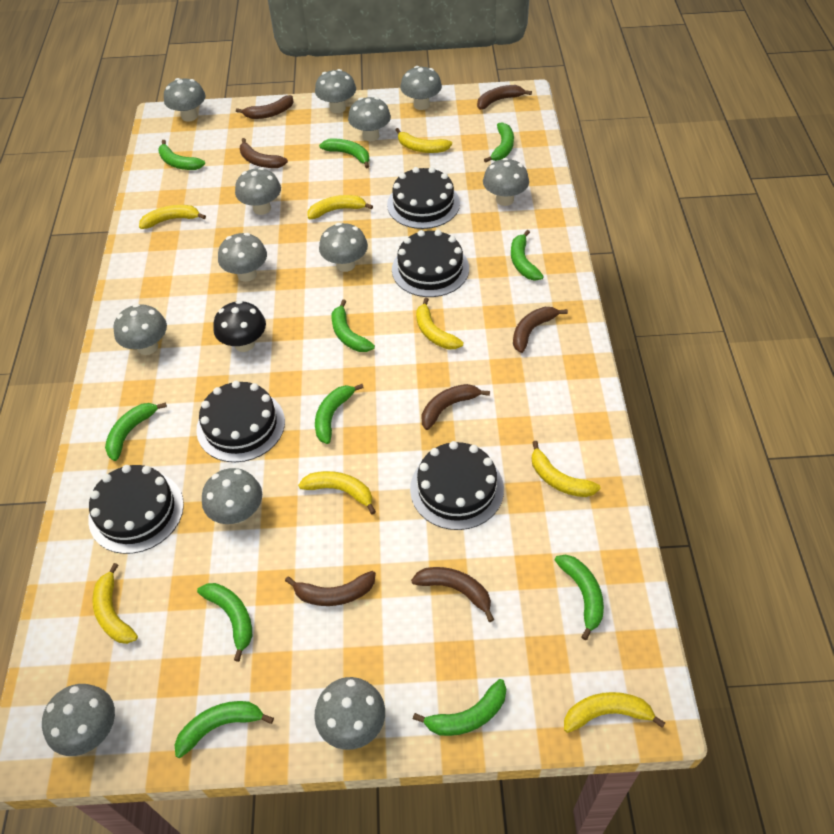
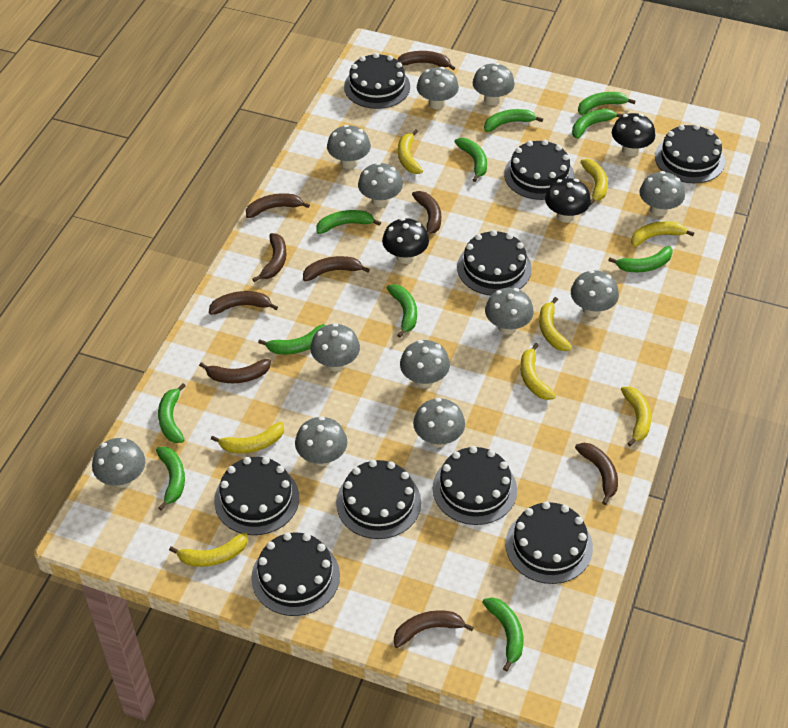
black cake: 5 -> 9
black mushroom: 1 -> 3
brown banana: 7 -> 9

